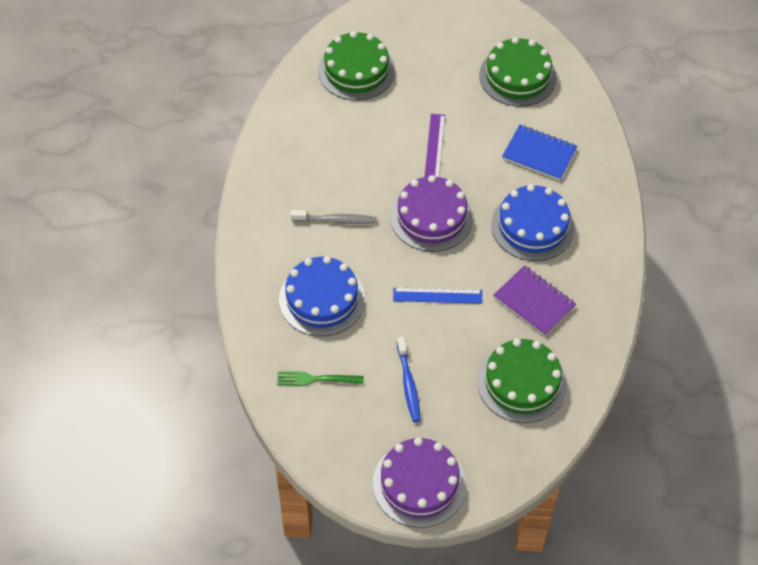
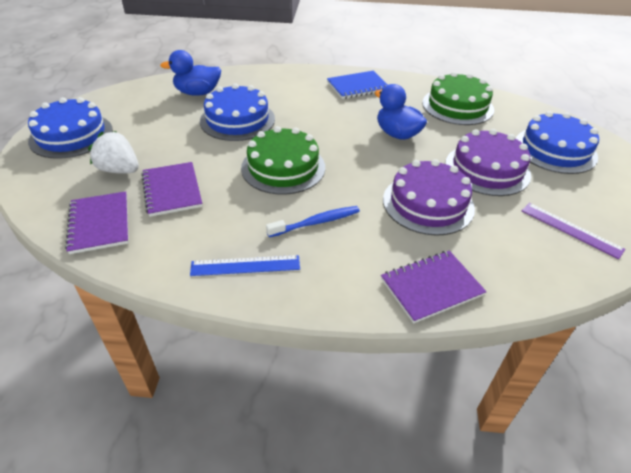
blue cake: 2 -> 3
blue duck: 0 -> 2
green cake: 3 -> 2
green fork: 1 -> 0
grey toothbrush: 1 -> 0
purple notebook: 1 -> 3
white strawberry: 0 -> 1

